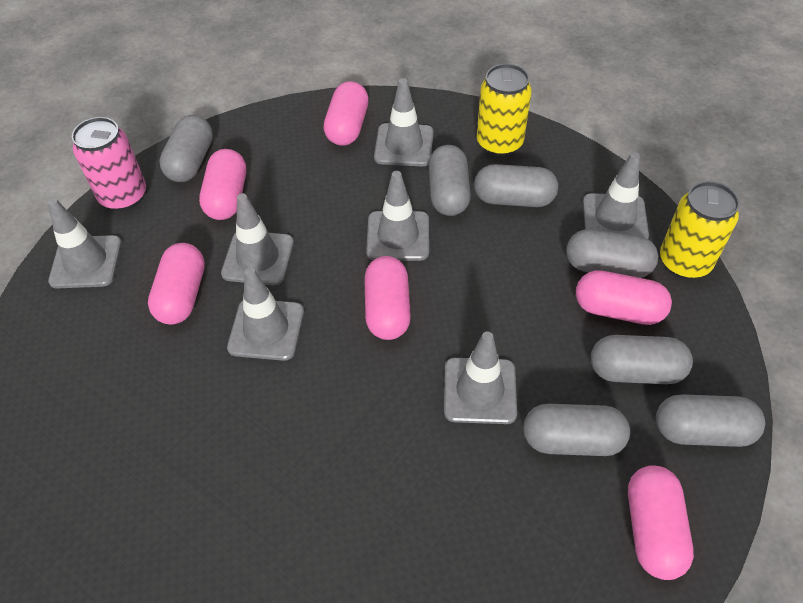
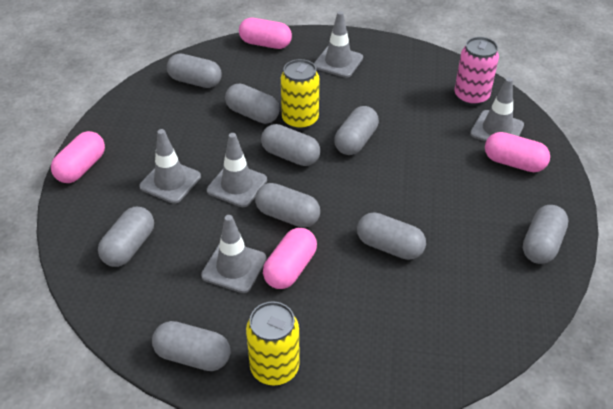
grey capsule: 7 -> 9
grey traffic cone: 7 -> 5
pink capsule: 6 -> 4

